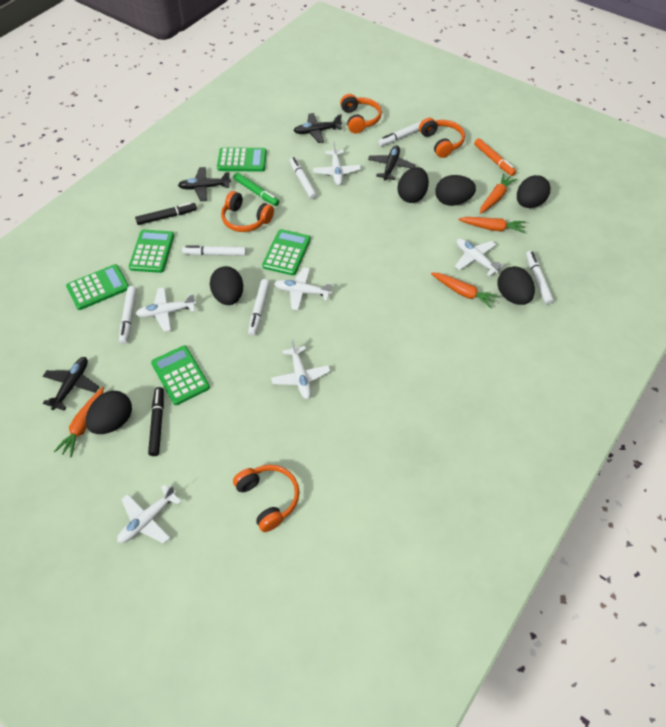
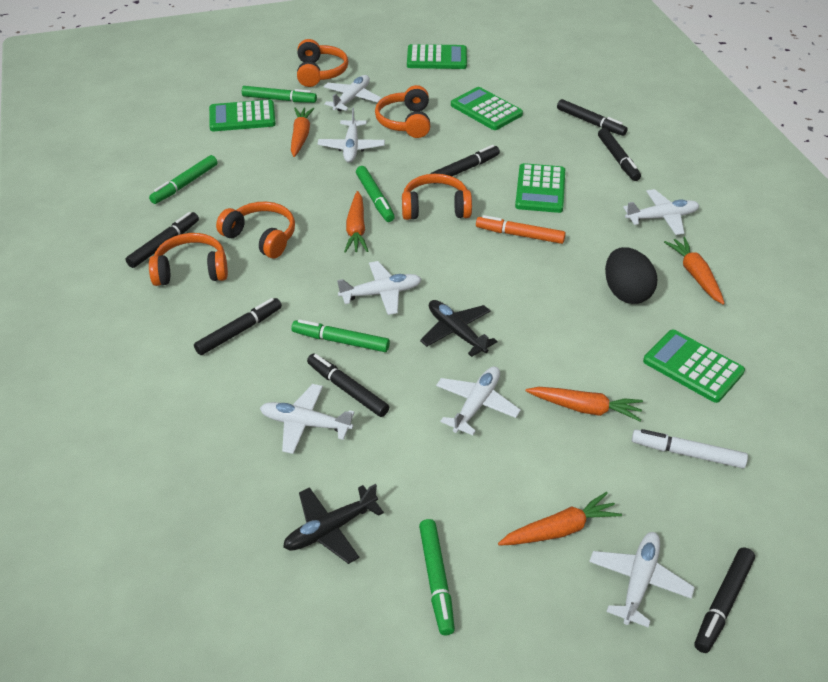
black egg: 6 -> 1
black marker: 2 -> 7
black plane: 4 -> 2
green marker: 1 -> 5
orange carrot: 4 -> 5
orange headphones: 4 -> 5
white marker: 6 -> 1
white plane: 6 -> 7

